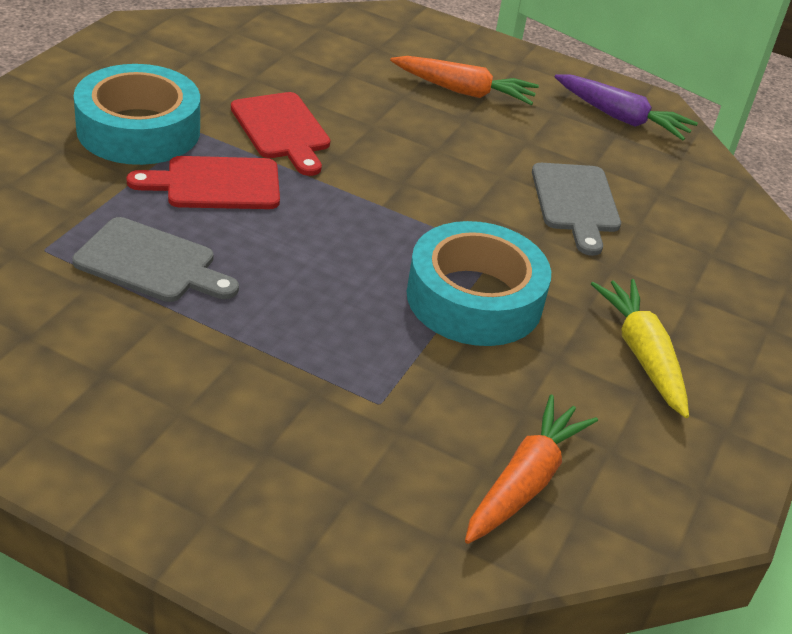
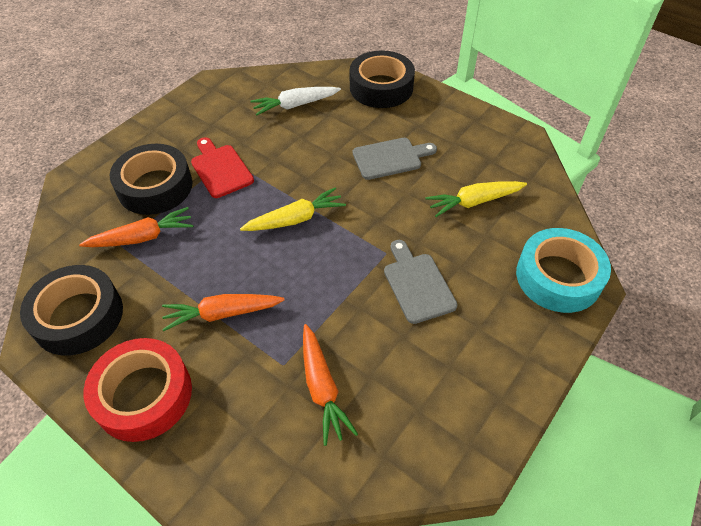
black tape: 0 -> 3
orange carrot: 2 -> 3
purple carrot: 1 -> 0
red cutting board: 2 -> 1
red tape: 0 -> 1
turquoise tape: 2 -> 1
white carrot: 0 -> 1
yellow carrot: 1 -> 2

